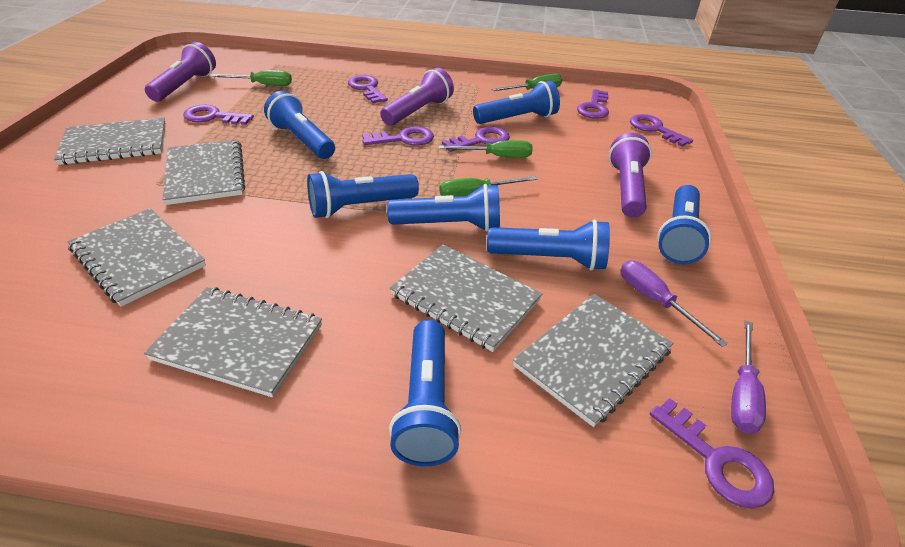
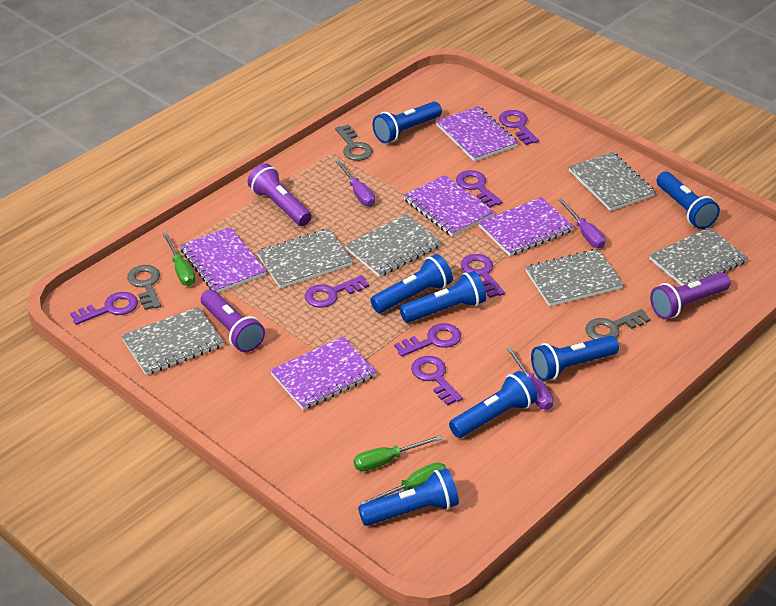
green screwdriver: 4 -> 3
grey key: 0 -> 3
purple notebook: 0 -> 5
purple screwdriver: 2 -> 3

